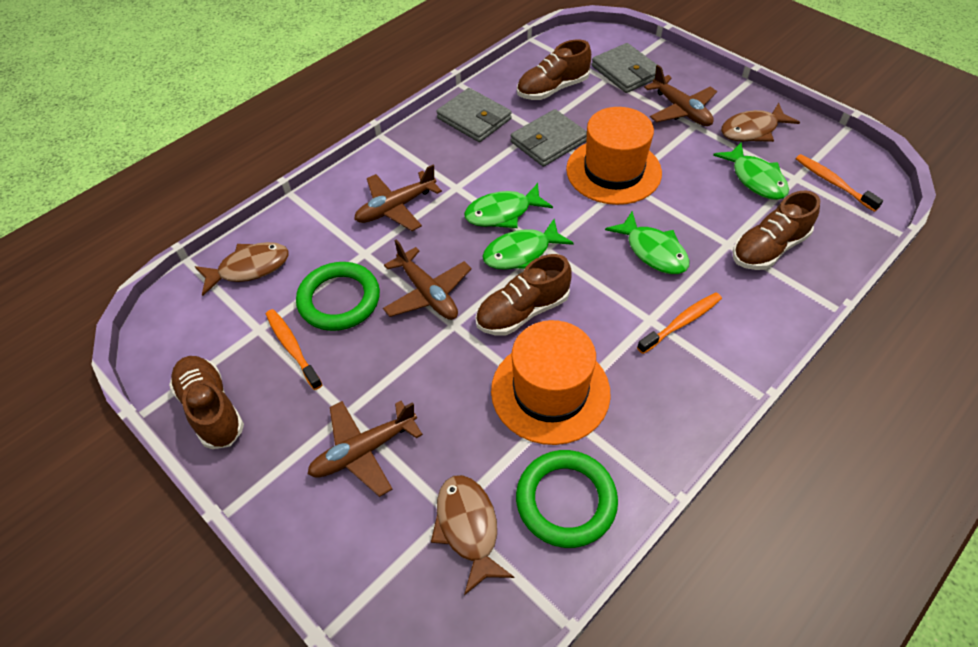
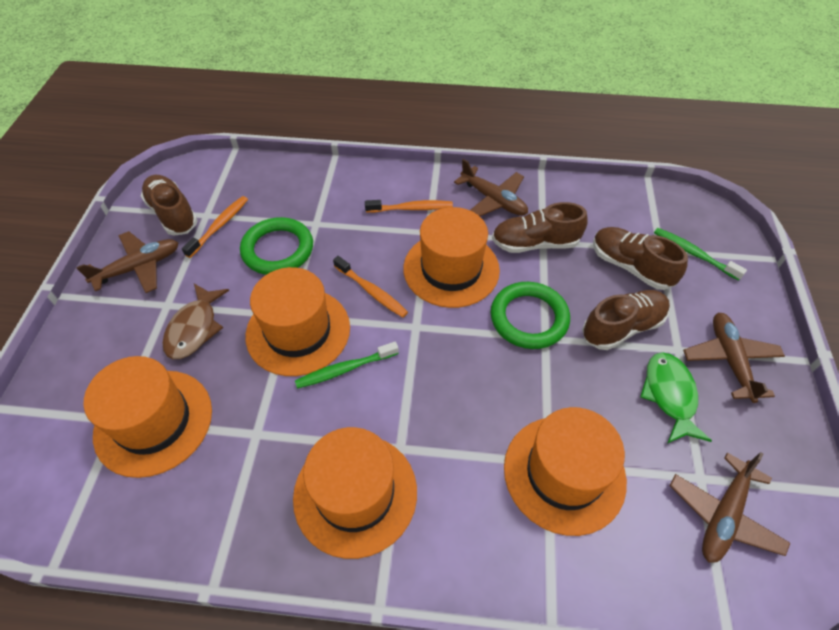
brown fish: 3 -> 1
green fish: 4 -> 1
green toothbrush: 0 -> 2
grey wallet: 3 -> 0
orange hat: 2 -> 5

